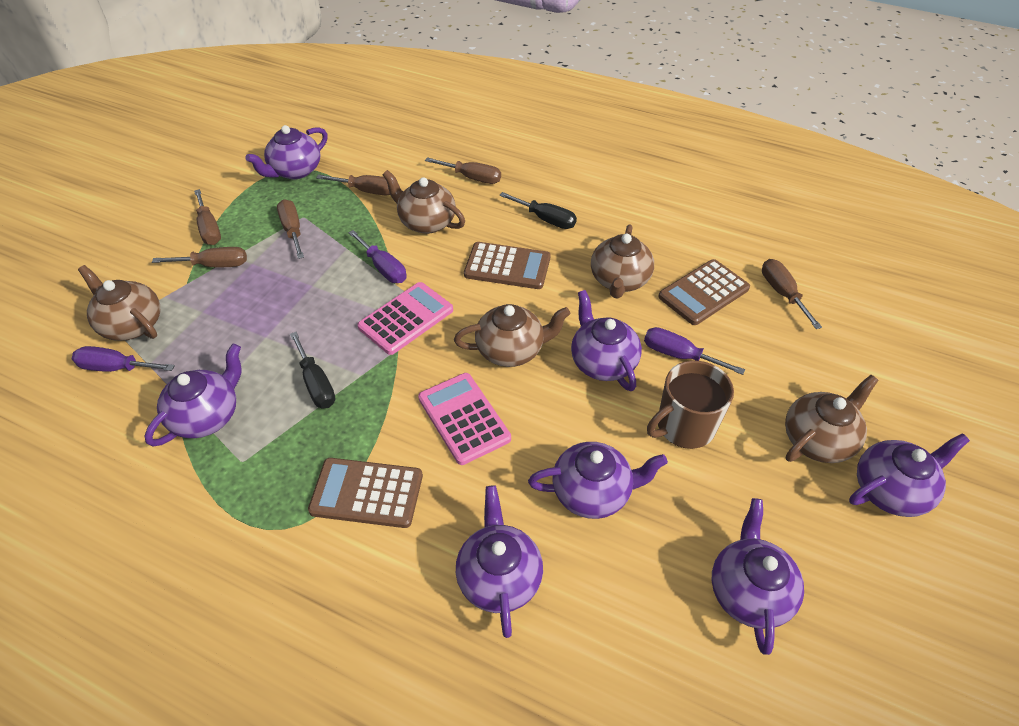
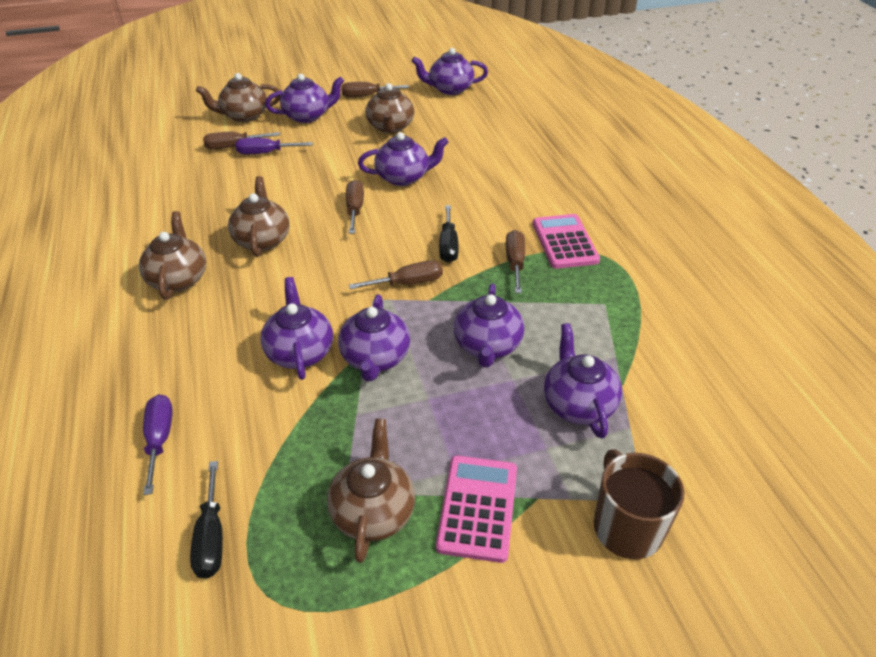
brown calculator: 3 -> 0
brown screwdriver: 6 -> 5
purple screwdriver: 3 -> 2

